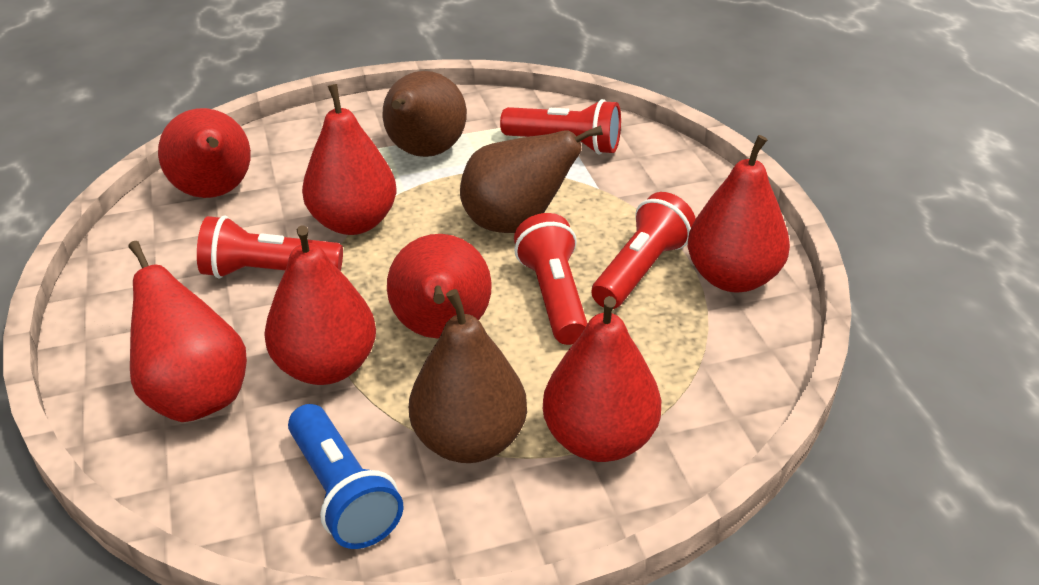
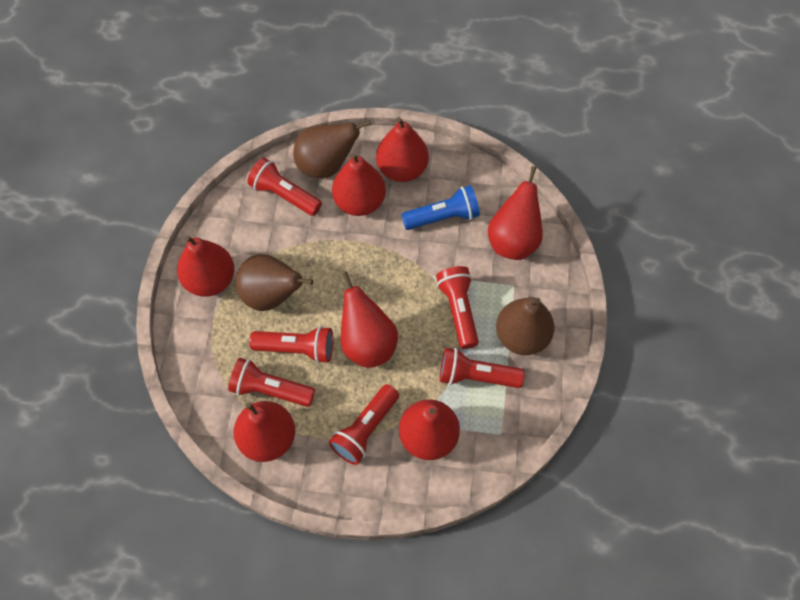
red flashlight: 4 -> 6

